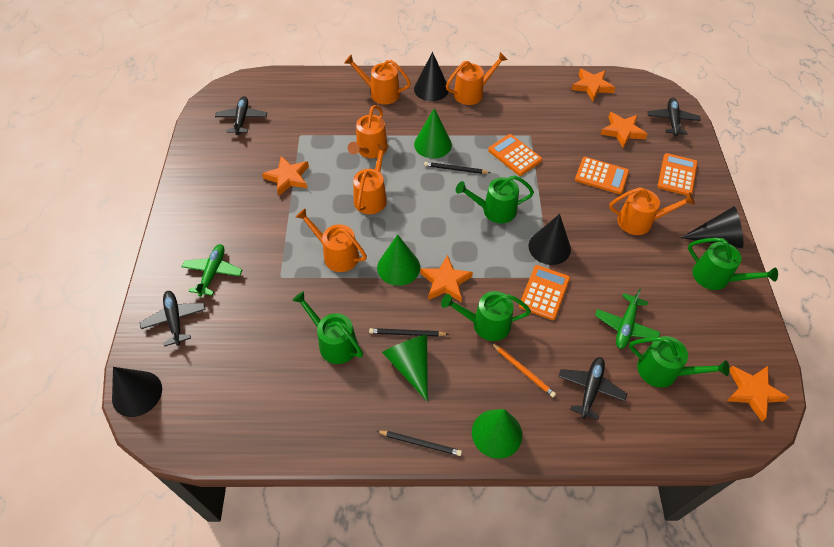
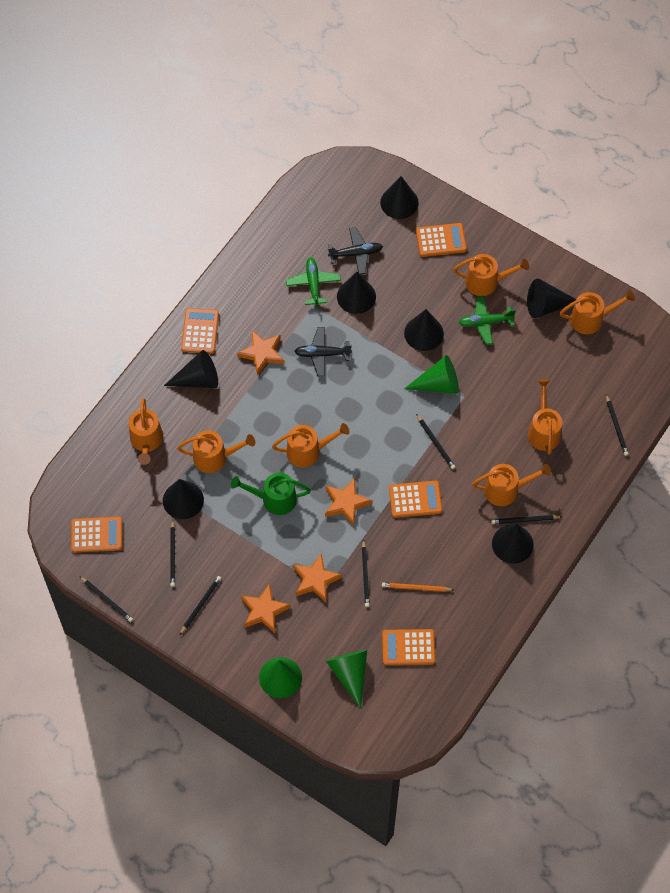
black cone: 4 -> 7
black pencil: 3 -> 7
black plane: 4 -> 2
green cone: 4 -> 3
green watering can: 5 -> 1
orange calculator: 4 -> 5
orange star: 5 -> 4
orange watering can: 6 -> 7

